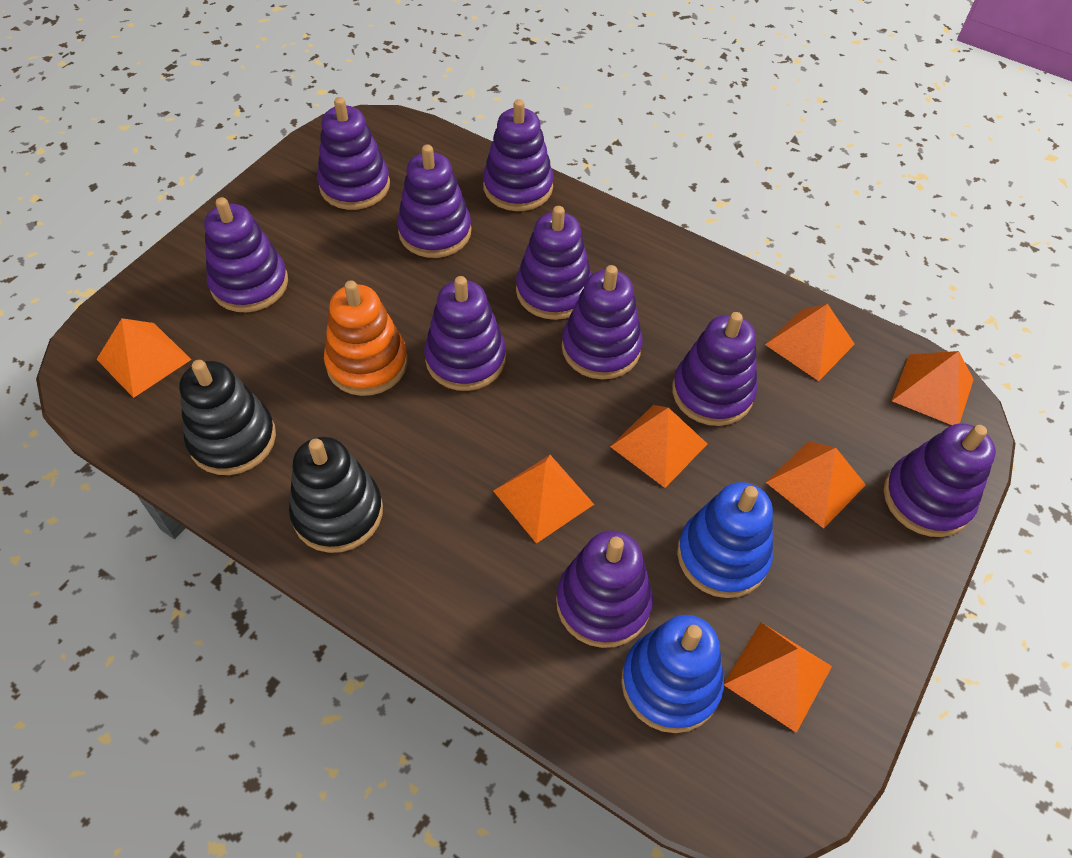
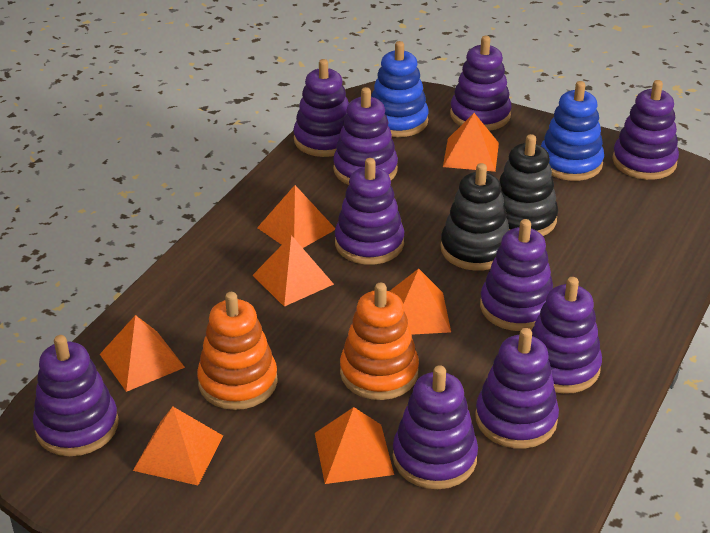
orange stacking toy: 1 -> 2

